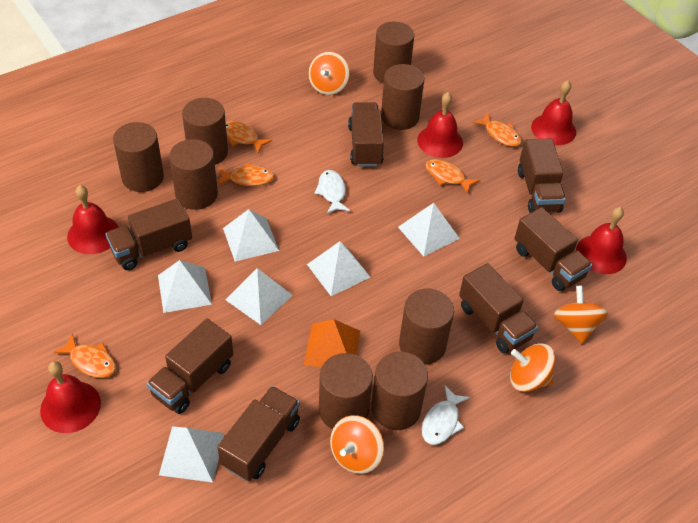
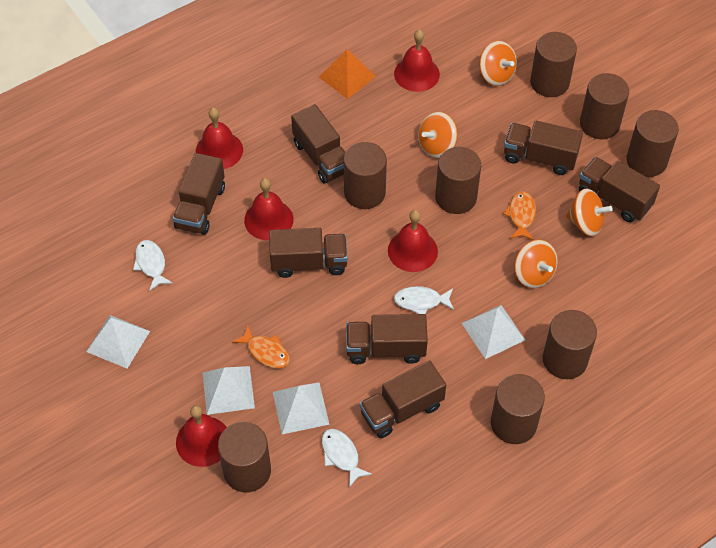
orange fish: 5 -> 2
white fish: 2 -> 3
white pyramid: 6 -> 4

